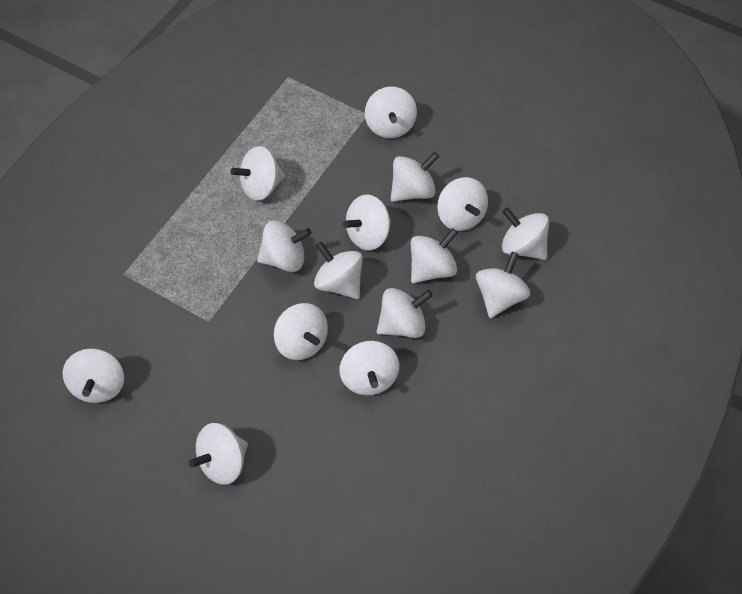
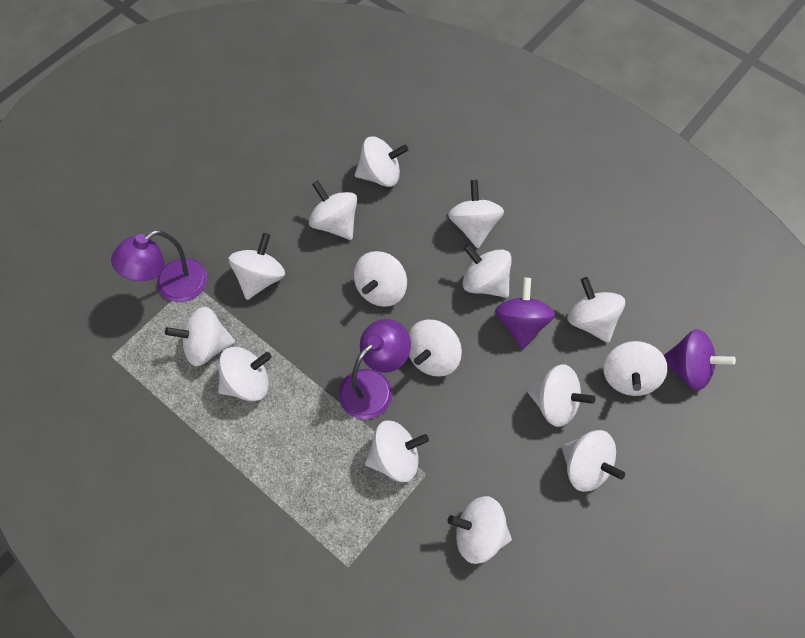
purple lamp: 0 -> 2
purple spinning top: 0 -> 2

